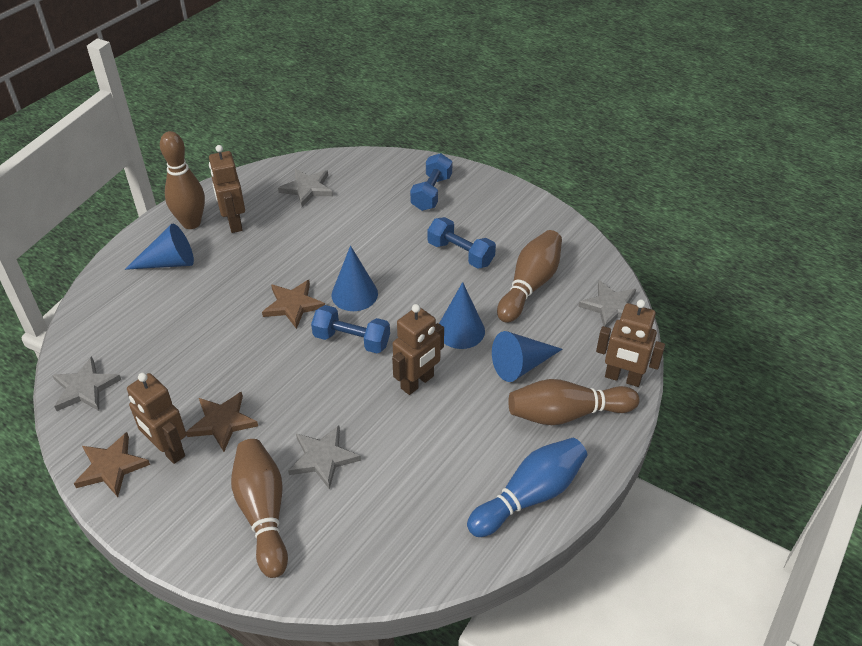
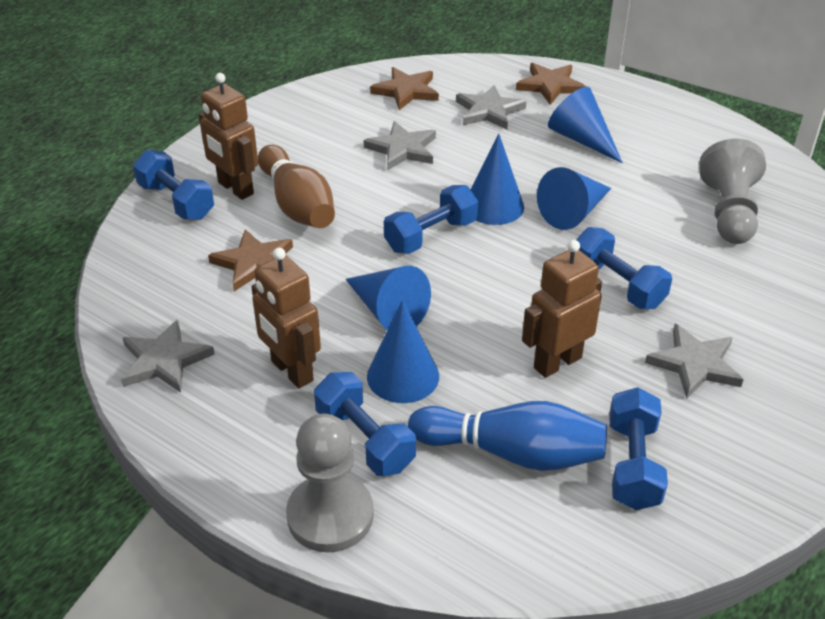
blue cone: 4 -> 5
blue dumbbell: 3 -> 5
brown bowling pin: 4 -> 1
brown robot: 4 -> 3
grey pawn: 0 -> 2

